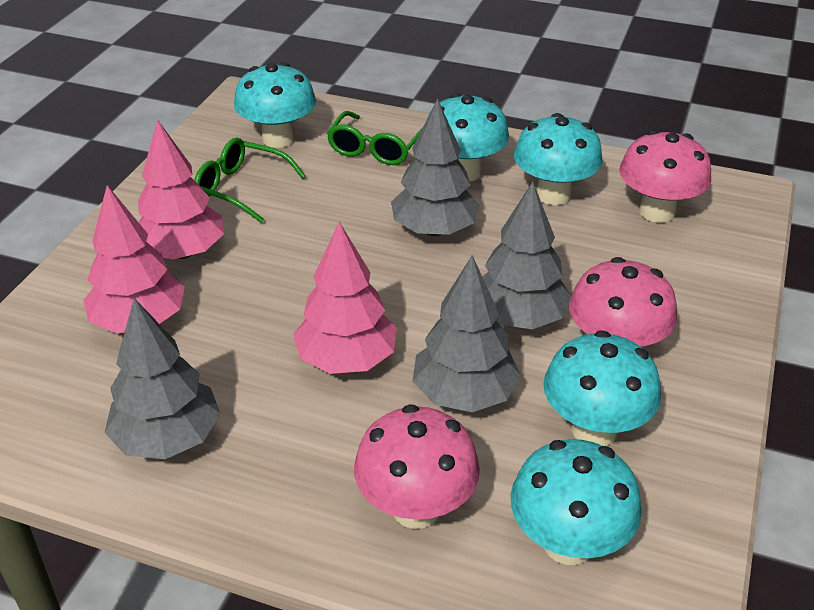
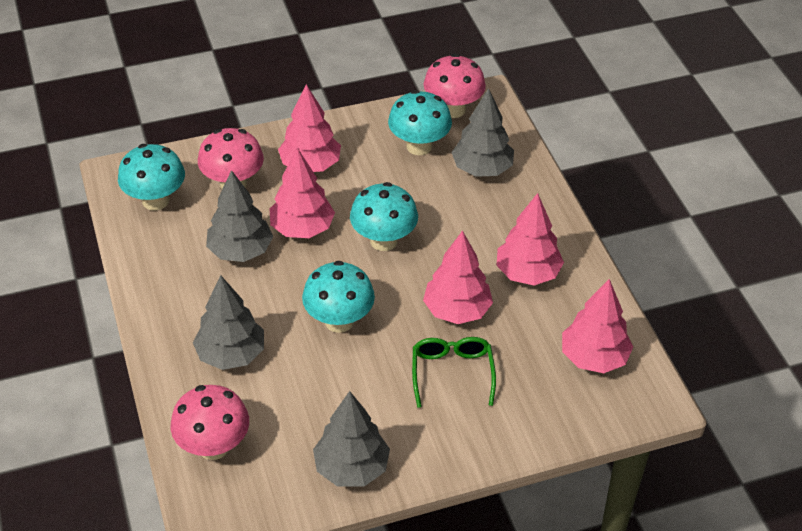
green glasses: 2 -> 1
pink tree: 3 -> 5
turquoise mushroom: 5 -> 4

